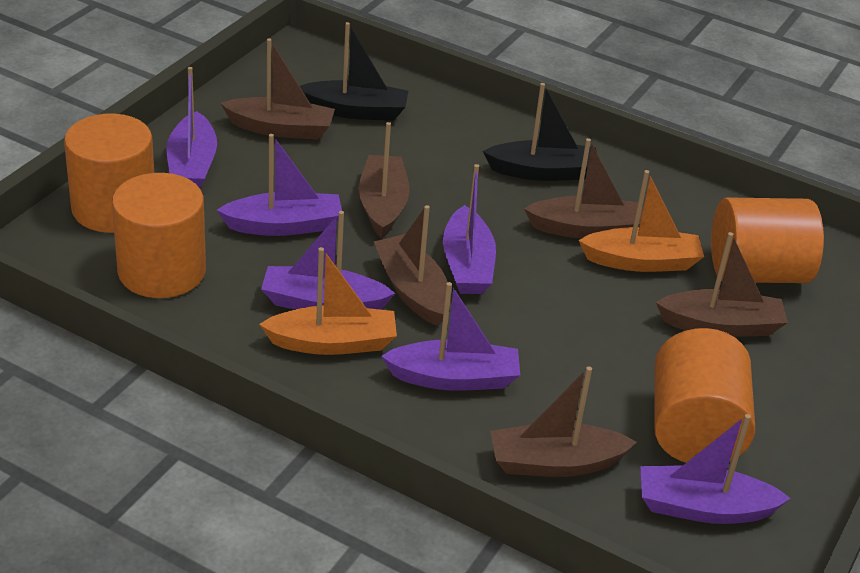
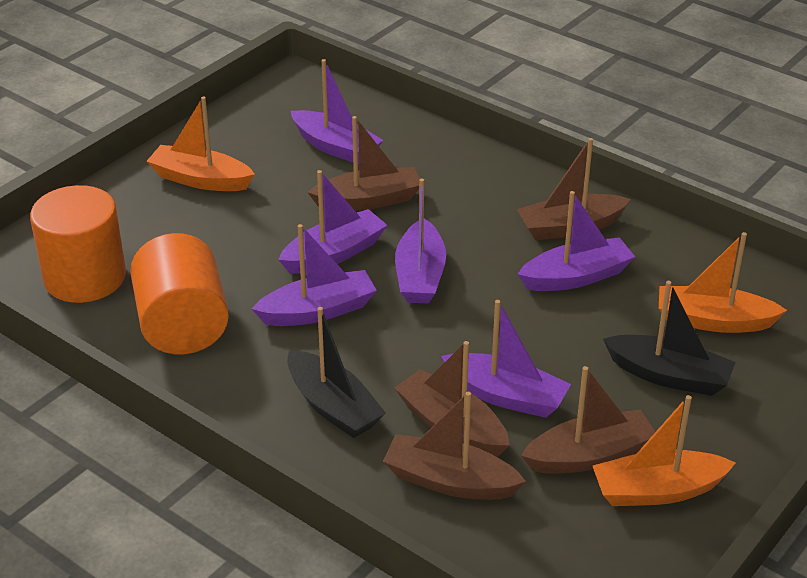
brown boat: 6 -> 5
orange boat: 2 -> 3
orange cylinder: 4 -> 2

